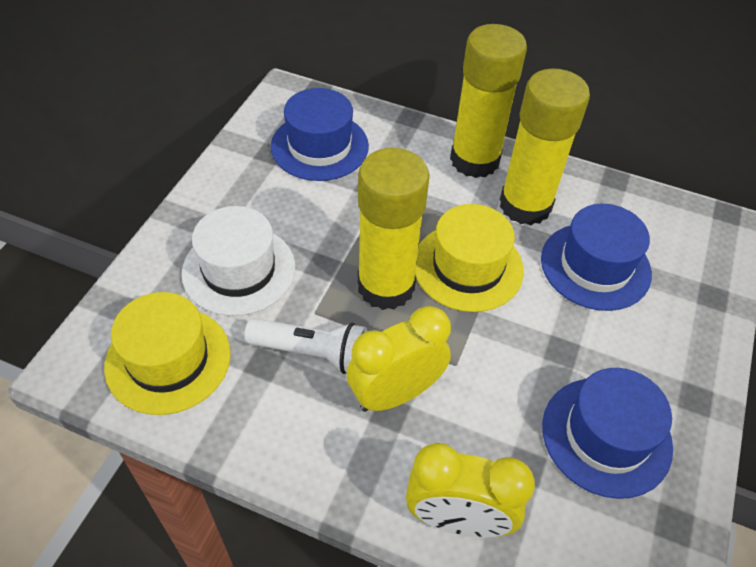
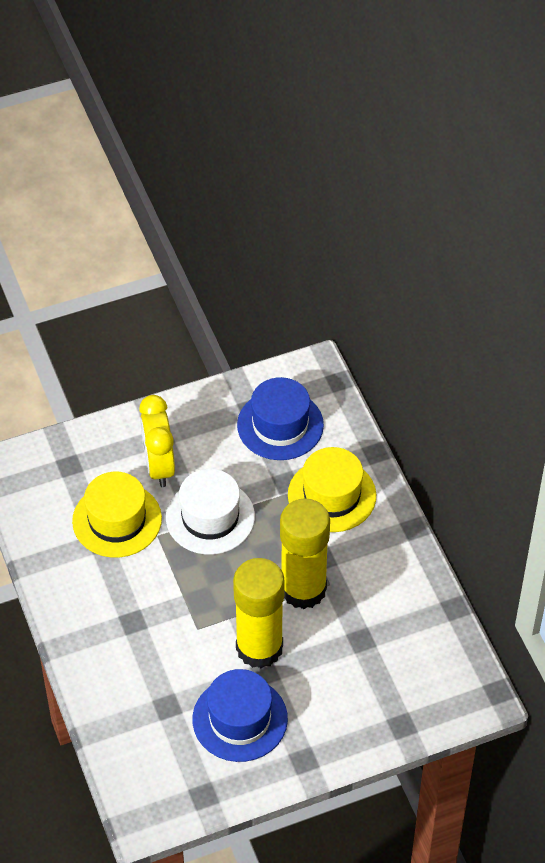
blue hat: 3 -> 2
white flashlight: 1 -> 0
yellow clock: 2 -> 1
yellow glue stick: 3 -> 2

